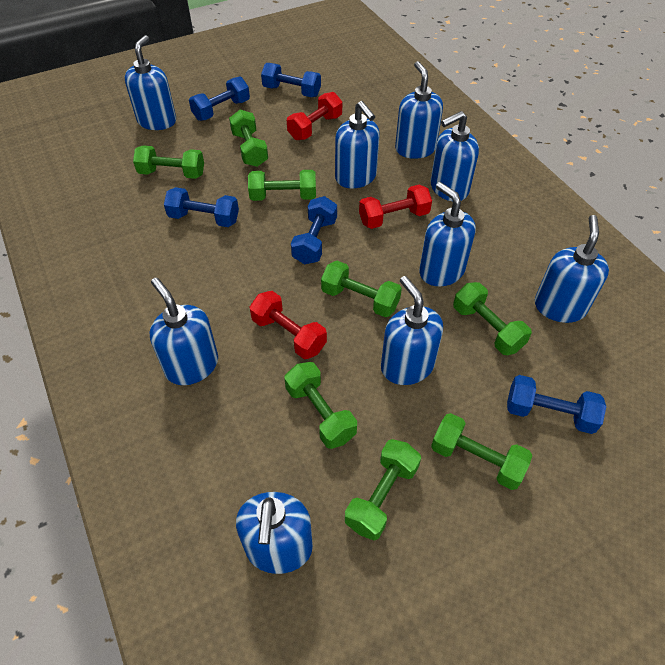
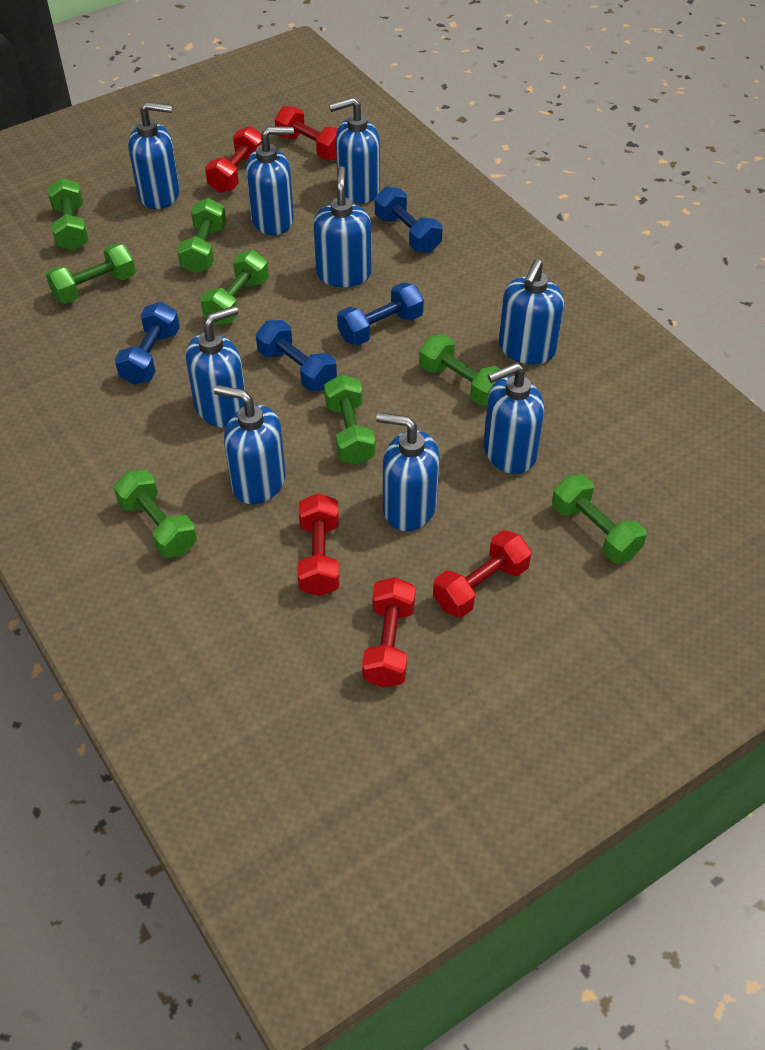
blue dumbbell: 5 -> 4
red dumbbell: 3 -> 5

